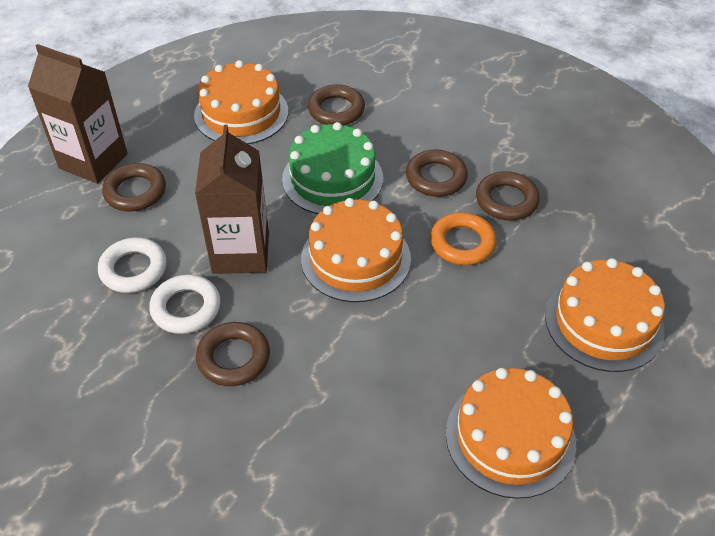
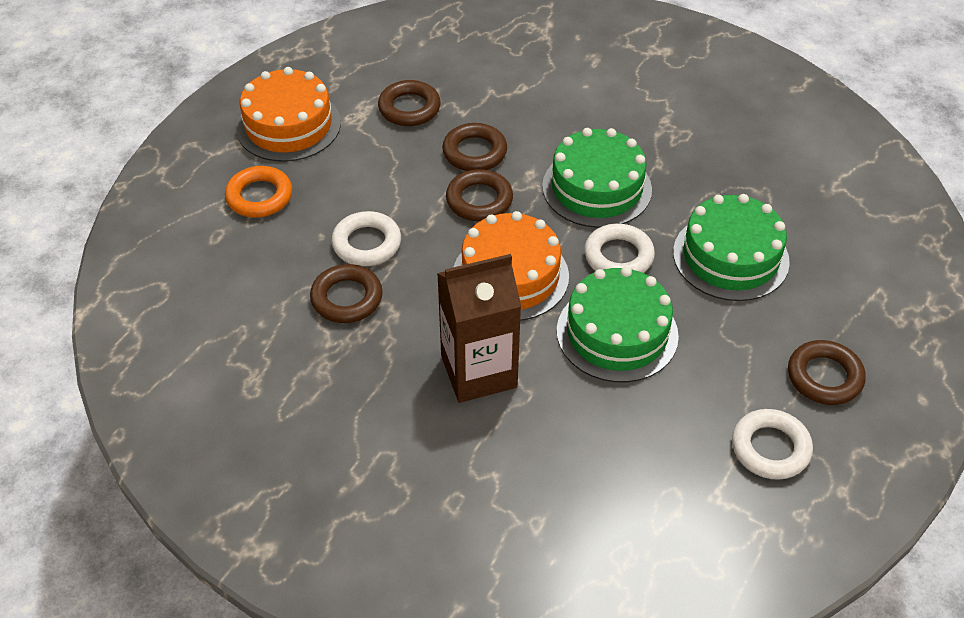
brown carton: 2 -> 1
green cake: 1 -> 3
orange cake: 4 -> 2
white ring: 2 -> 3

